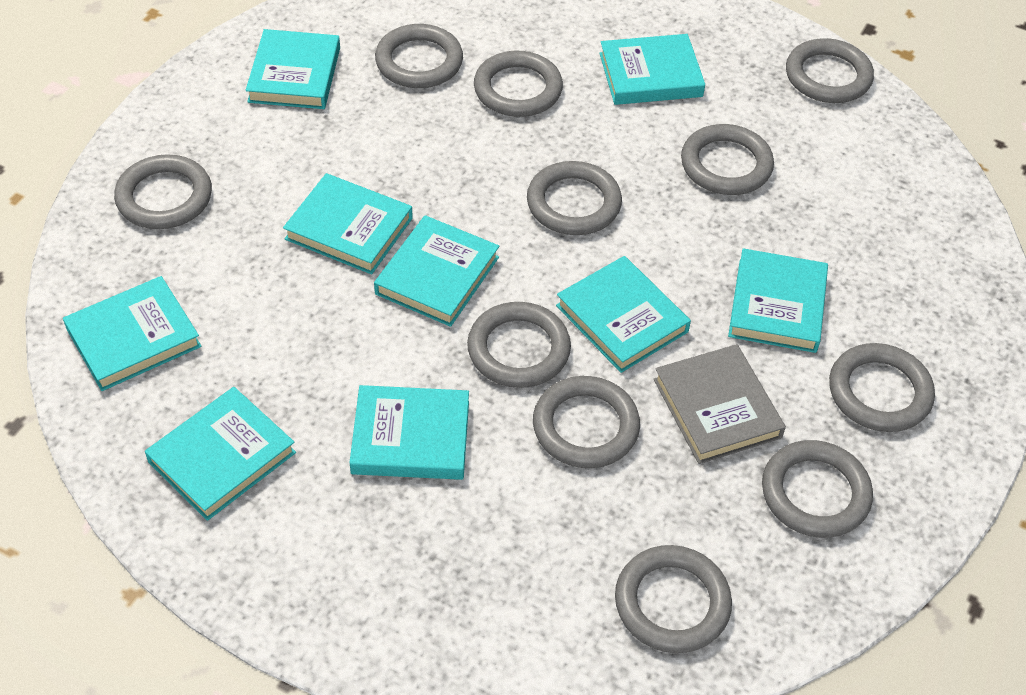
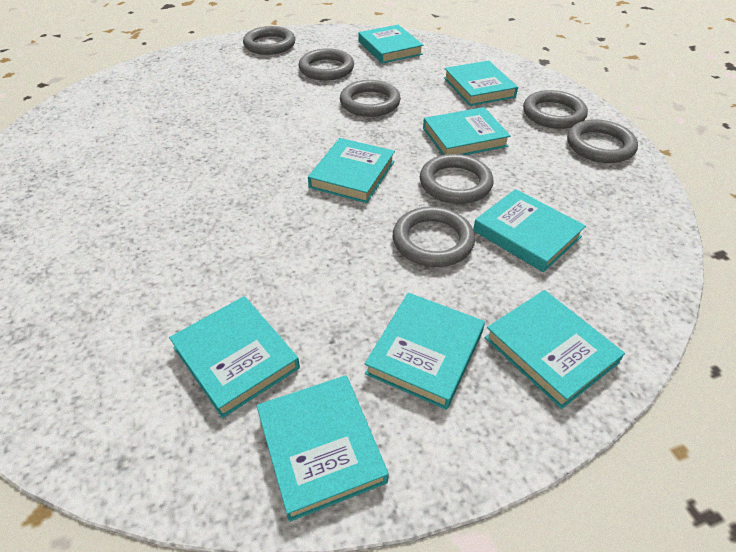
grey book: 1 -> 0
grey ring: 11 -> 7

